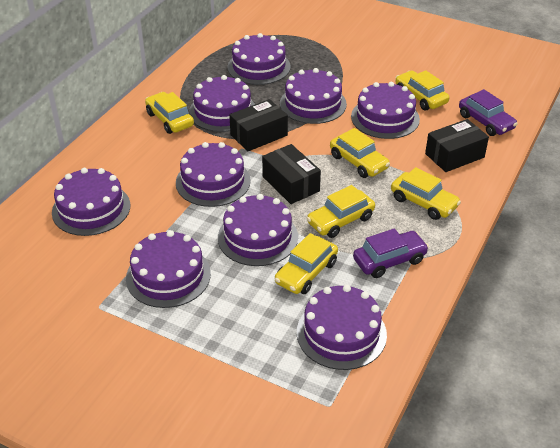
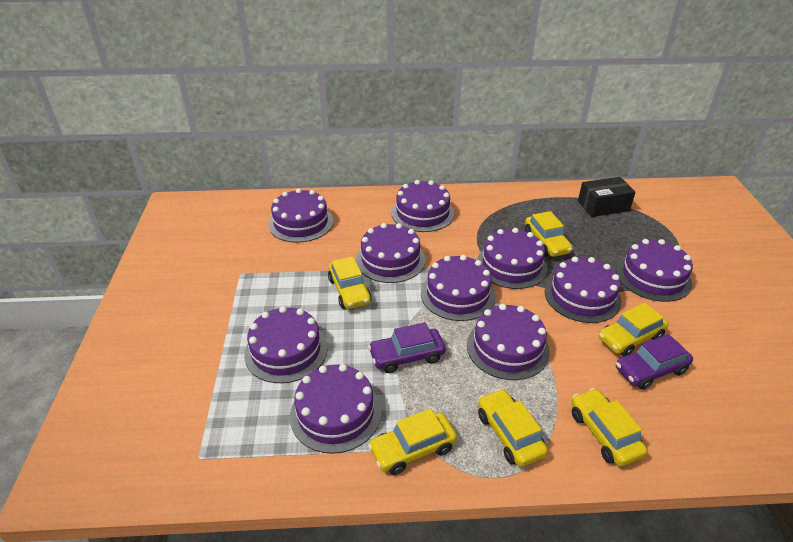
black box: 3 -> 1
purple cake: 9 -> 10

